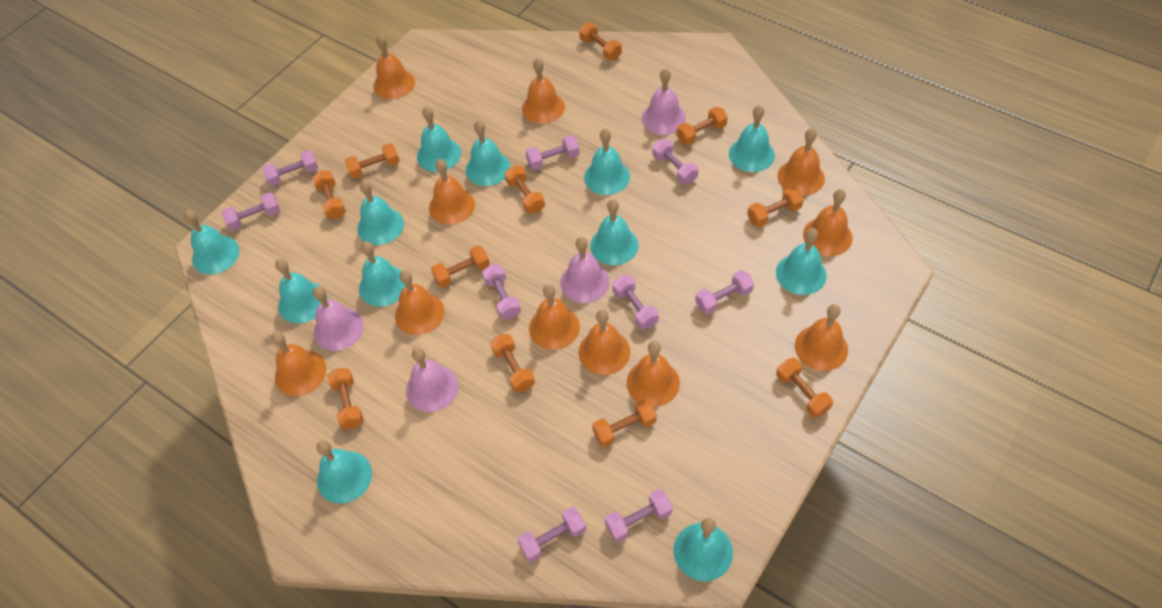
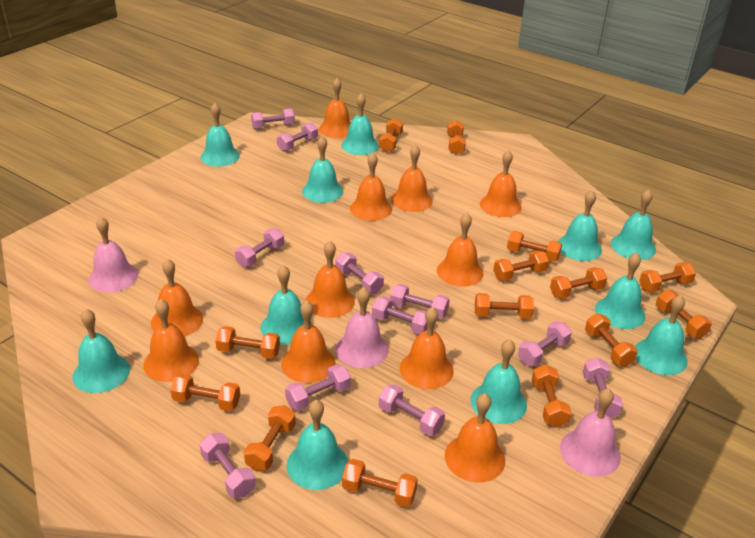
orange dumbbell: 11 -> 14
pink bell: 4 -> 3
pink dumbbell: 9 -> 11
turquoise bell: 12 -> 11

